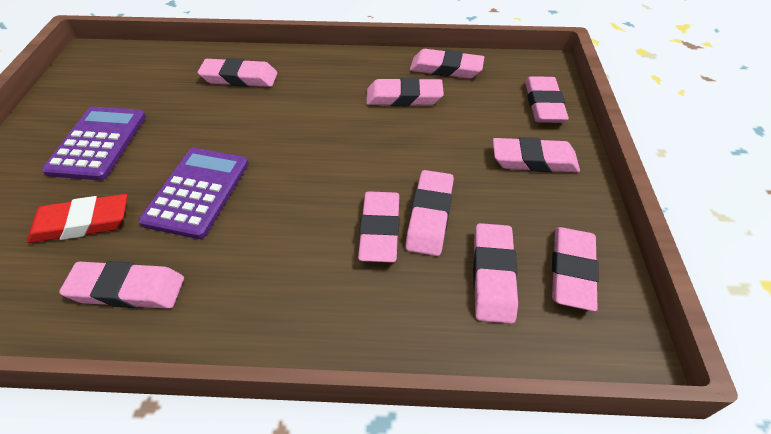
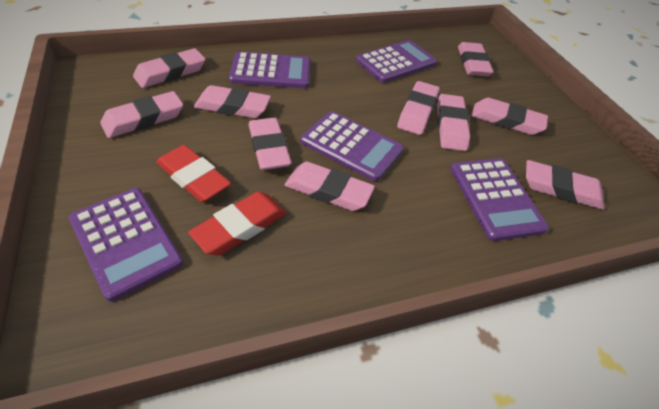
purple calculator: 2 -> 5
red eraser: 1 -> 2

